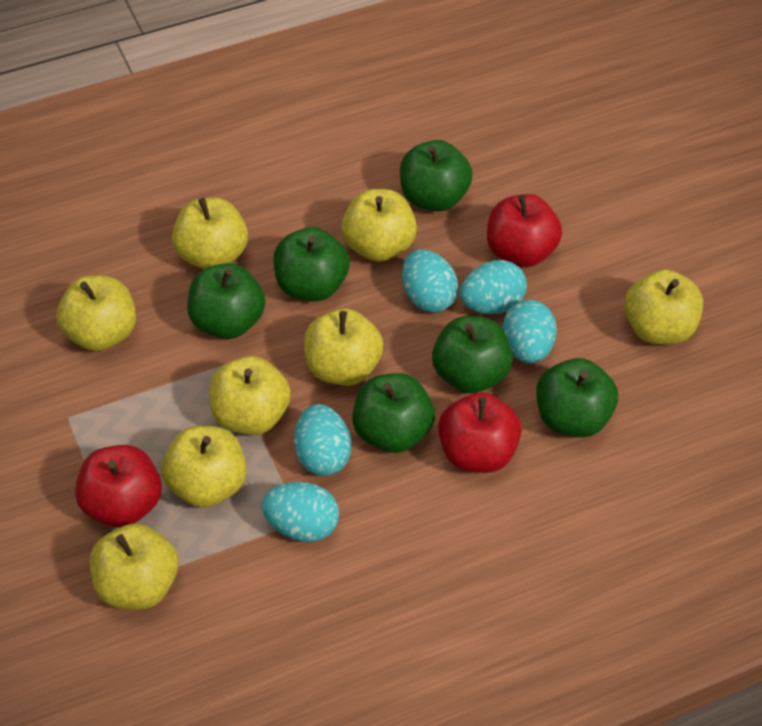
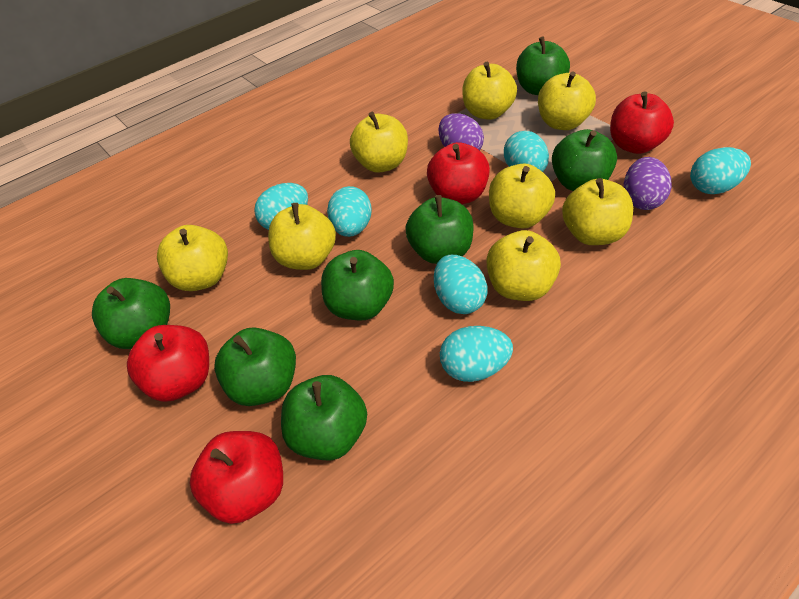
green apple: 6 -> 7
purple egg: 0 -> 2
red apple: 3 -> 4
turquoise egg: 5 -> 6

